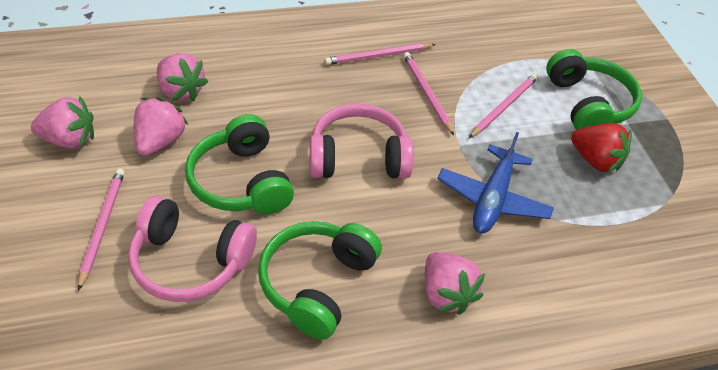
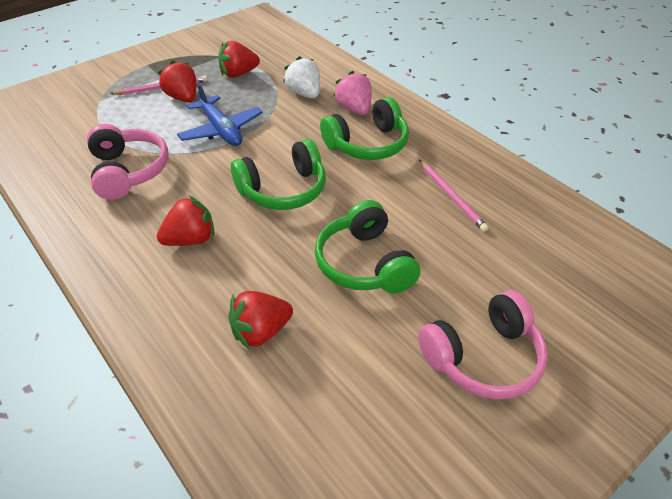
pink pencil: 4 -> 2
pink strawberry: 4 -> 1
red strawberry: 1 -> 4
white strawberry: 0 -> 1

